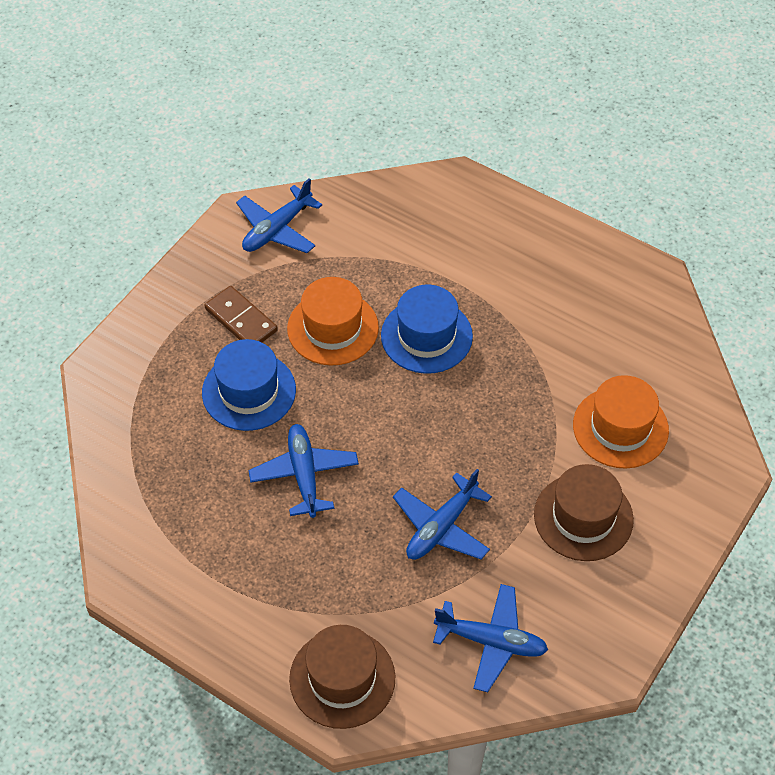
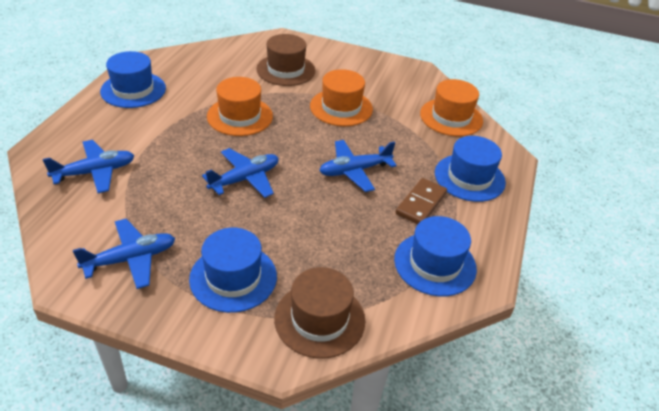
blue hat: 2 -> 4
orange hat: 2 -> 3

